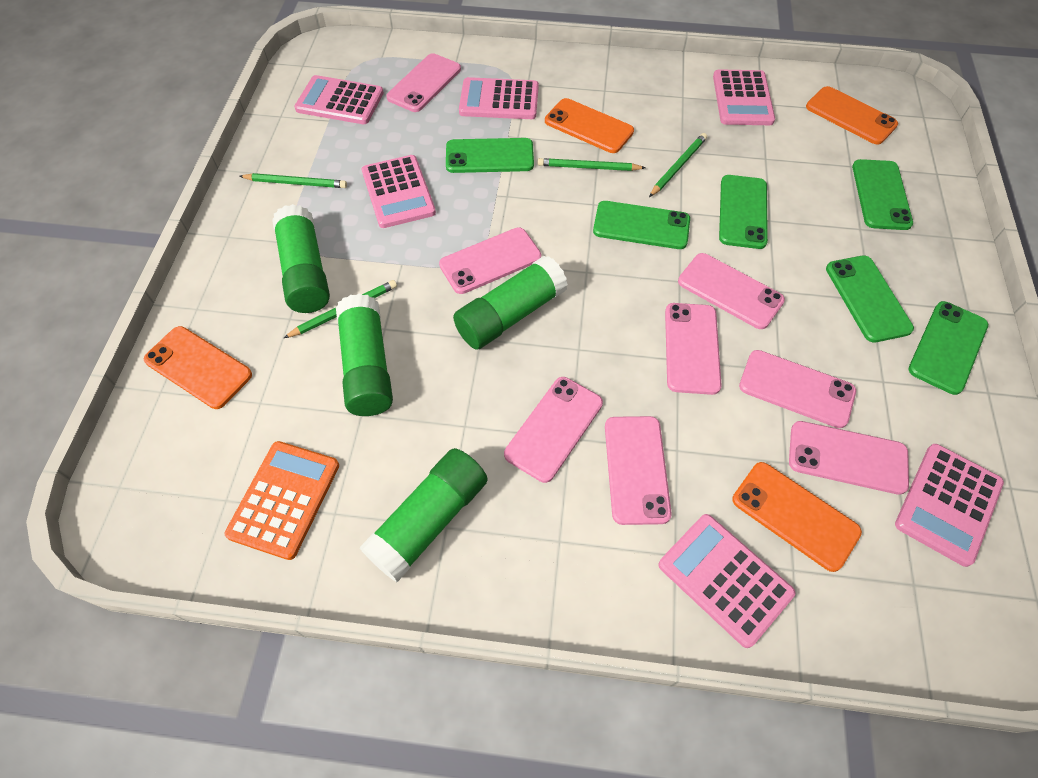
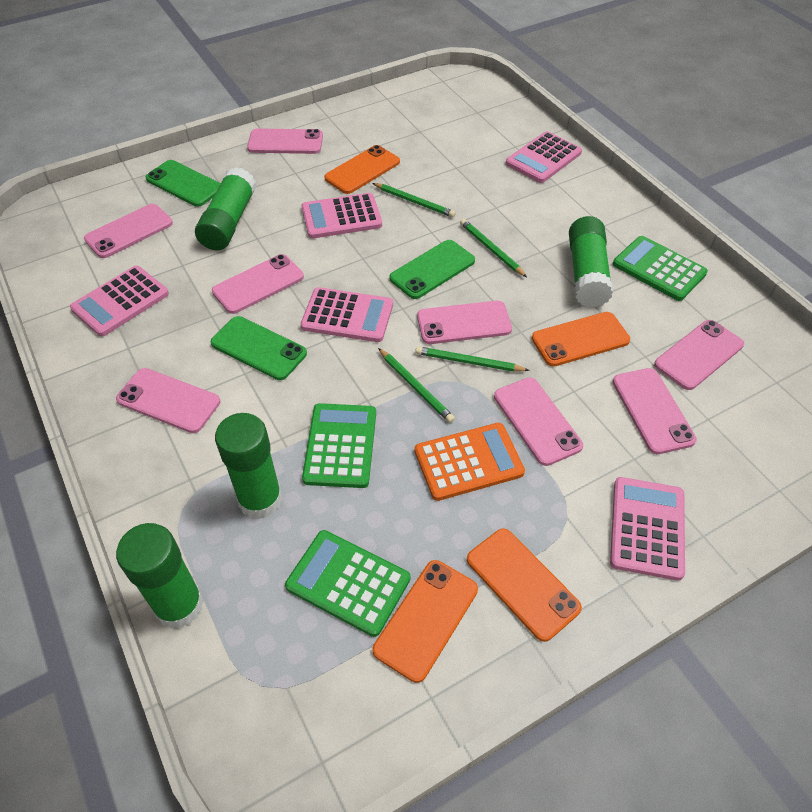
green calculator: 0 -> 3
green phone: 6 -> 3
pink calculator: 6 -> 5

